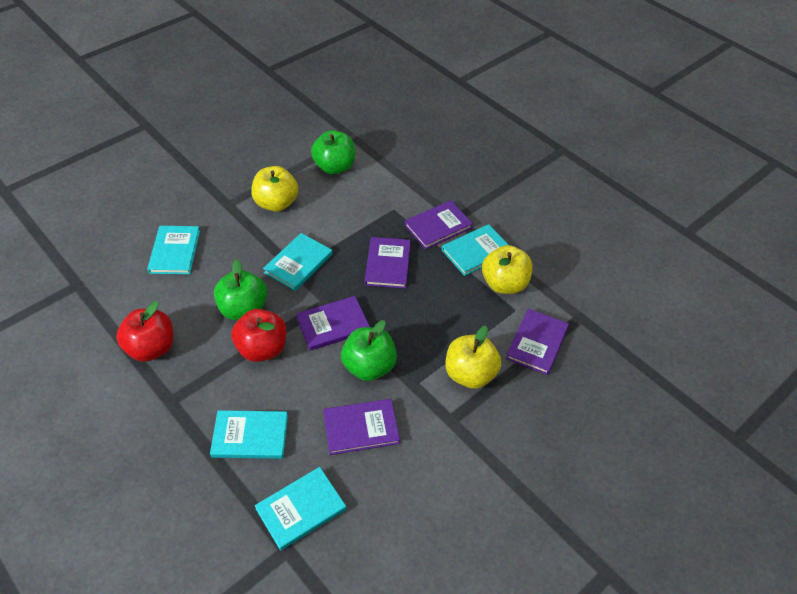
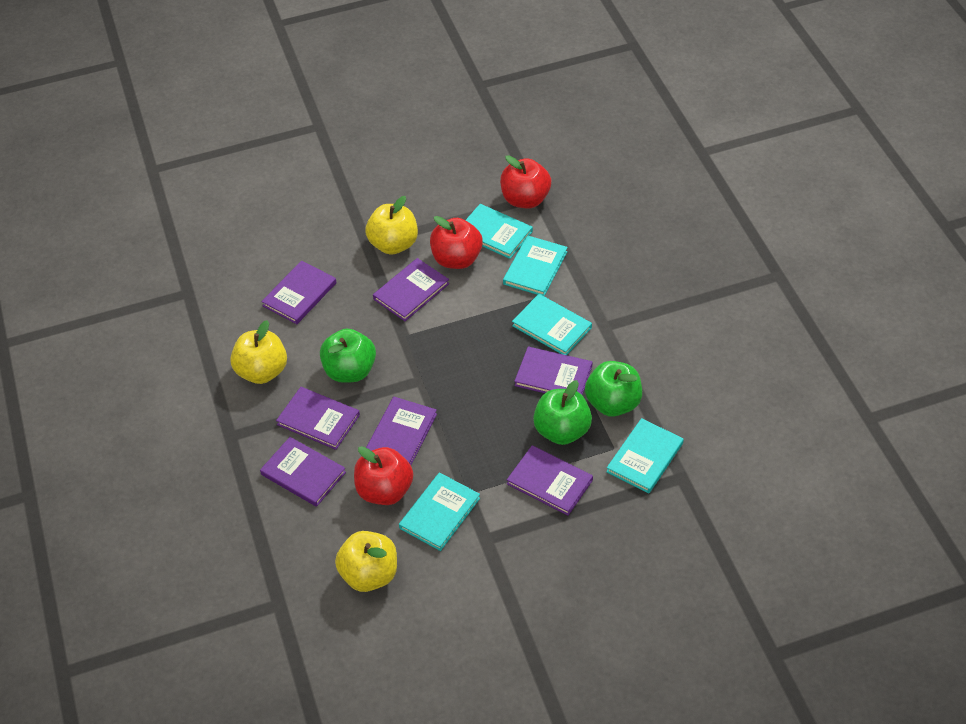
purple book: 5 -> 7
red apple: 2 -> 3

